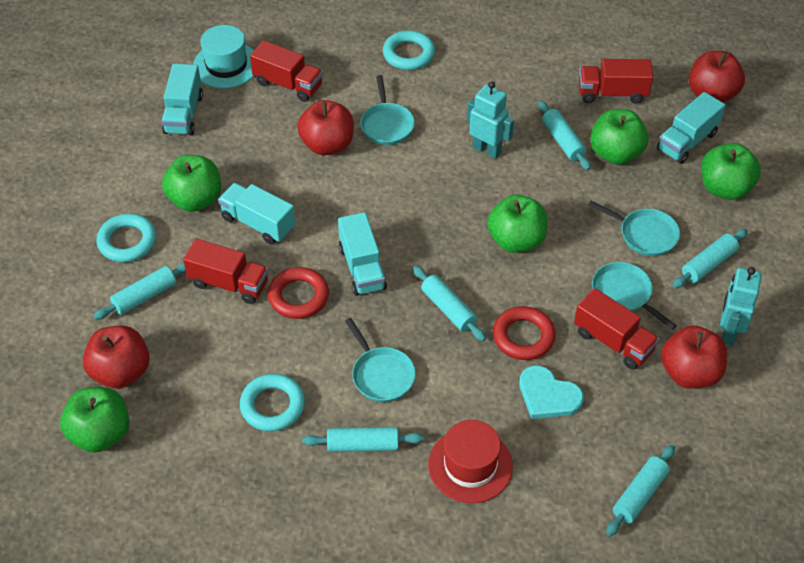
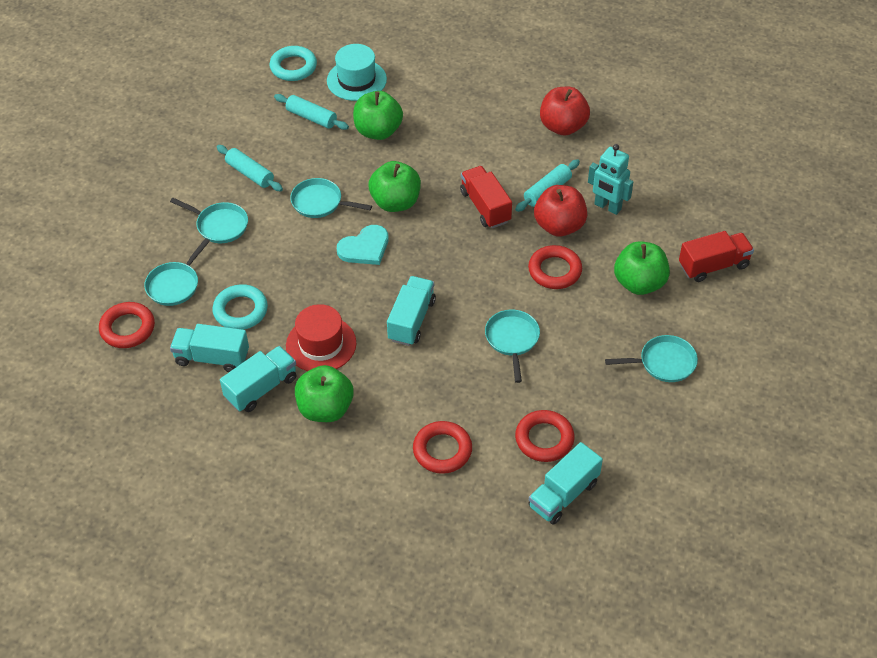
green apple: 5 -> 4
red apple: 4 -> 2
red ring: 2 -> 4
red truck: 4 -> 2
turquoise pan: 4 -> 5
turquoise ring: 3 -> 2
turquoise robot: 2 -> 1
turquoise rolling pin: 6 -> 3

